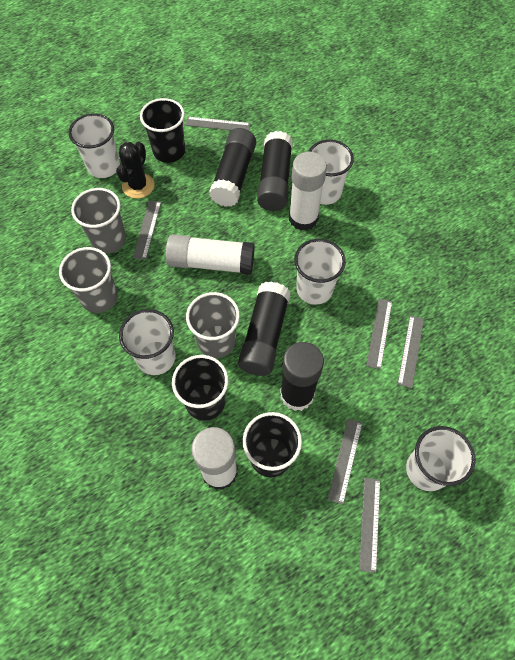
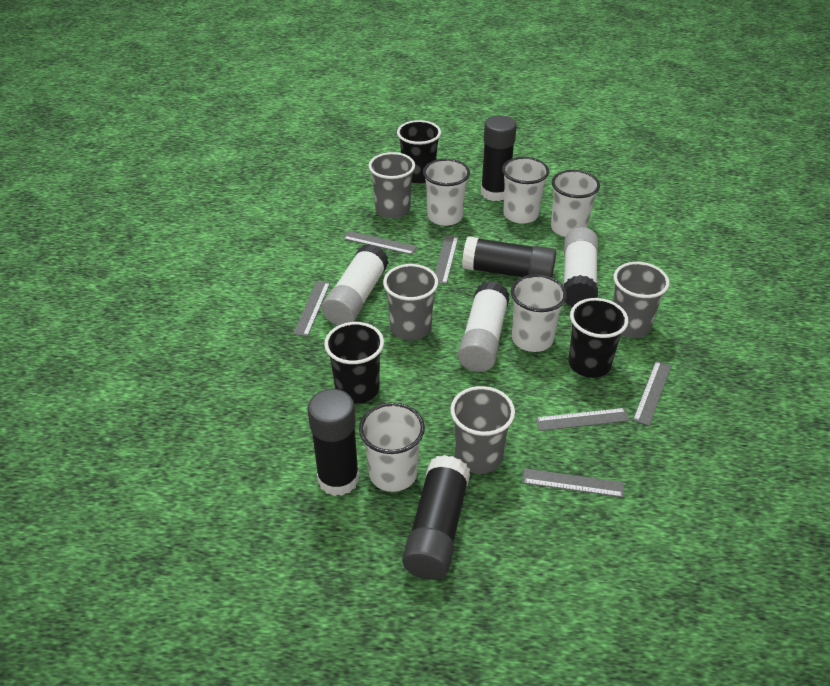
black cactus: 1 -> 0
grey cup: 3 -> 4

